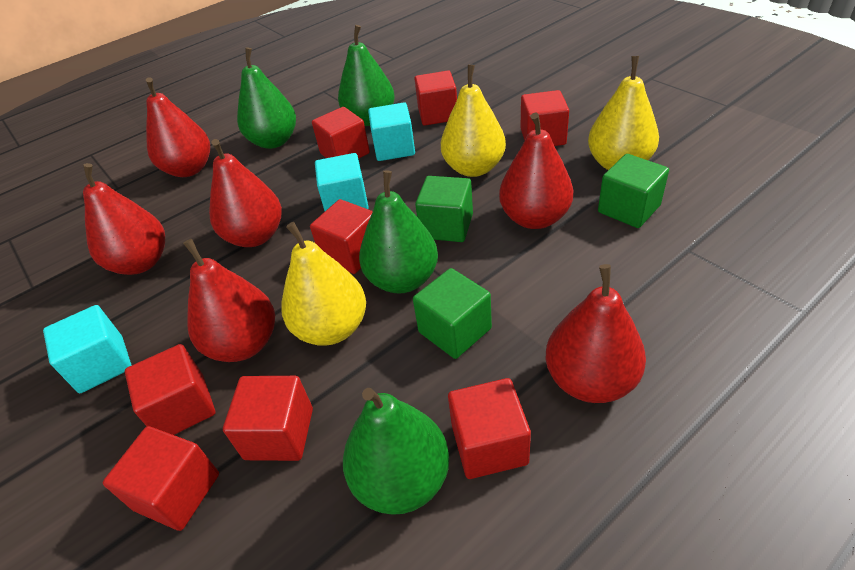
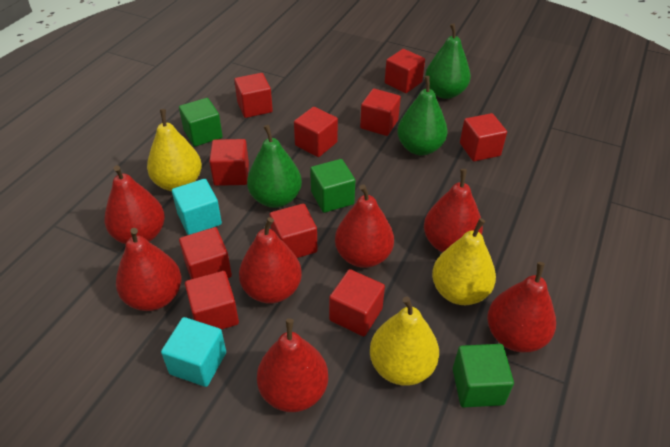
green pear: 4 -> 3
red cube: 8 -> 10
red pear: 6 -> 7
turquoise cube: 3 -> 2

